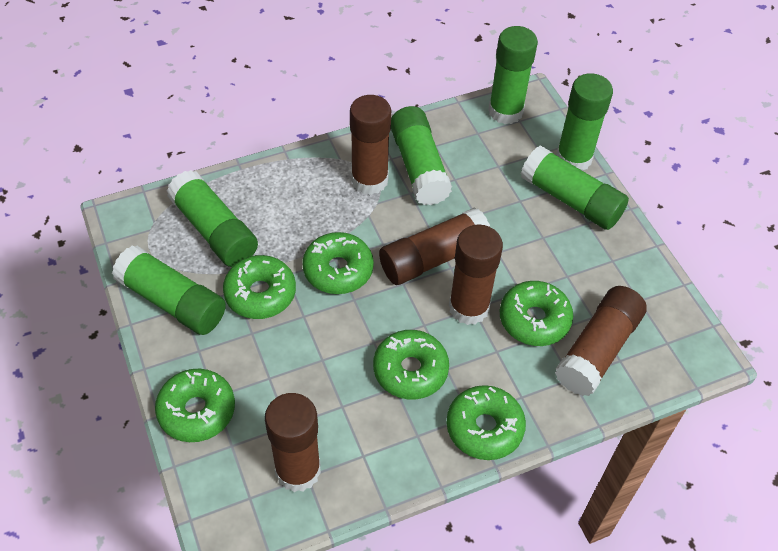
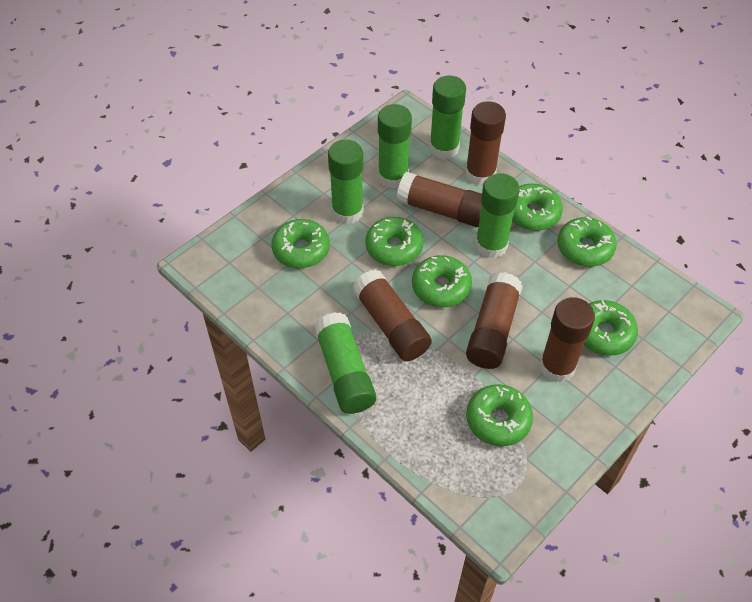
green donut: 6 -> 7
green glue stick: 6 -> 5

